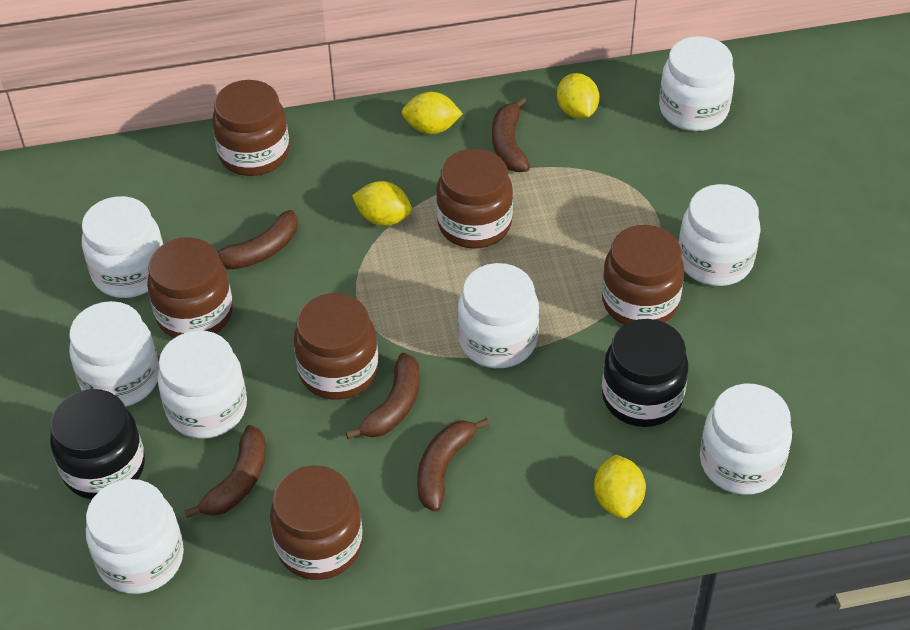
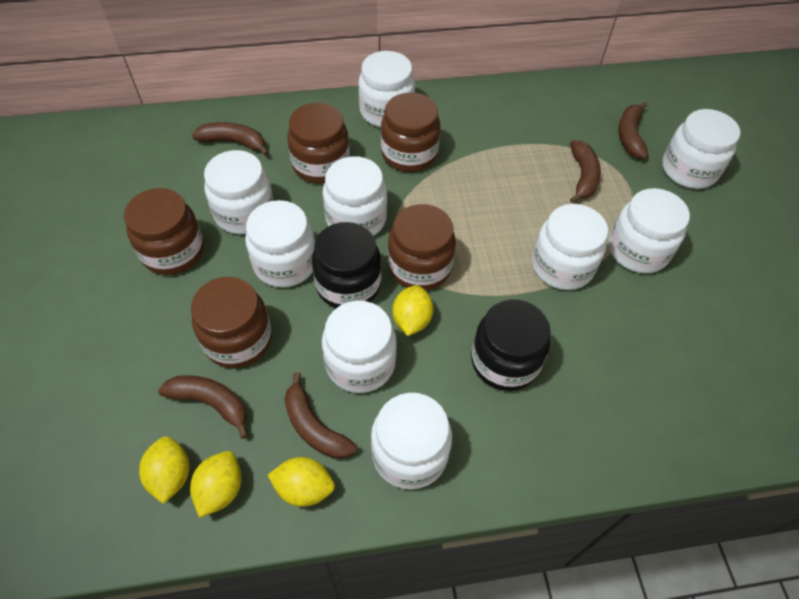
brown jar: 6 -> 5
white jar: 8 -> 9

